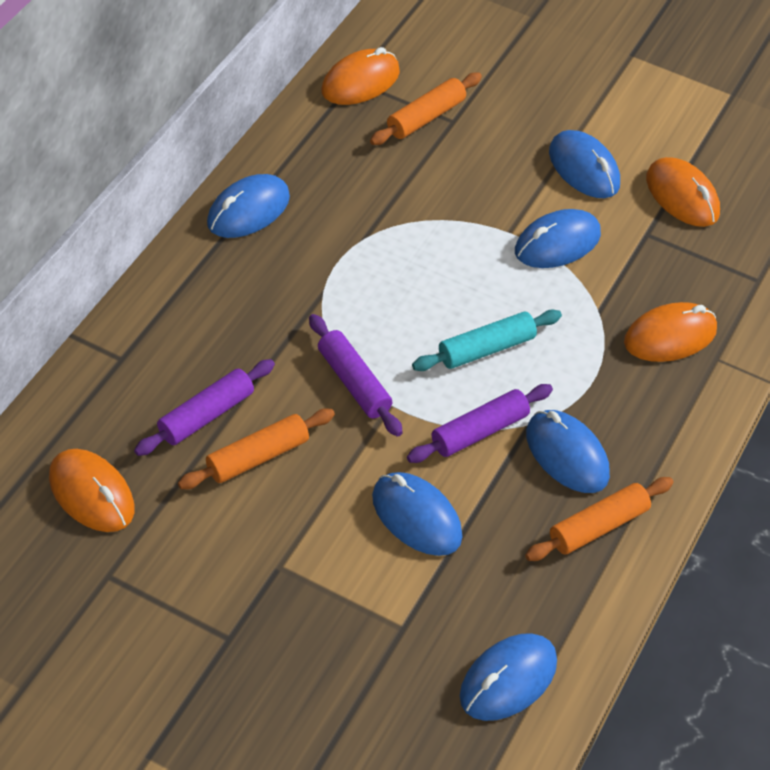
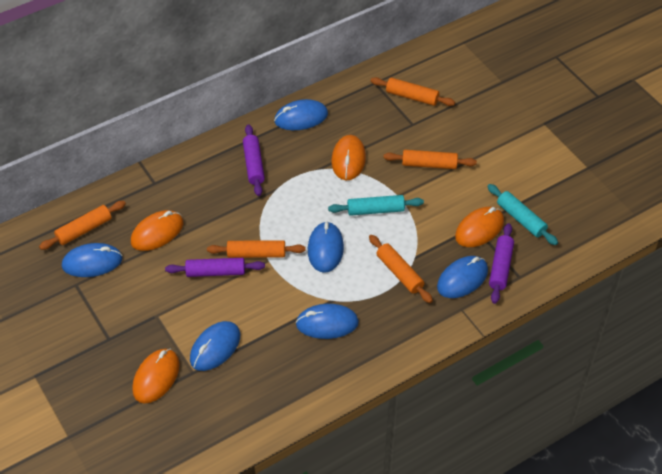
orange rolling pin: 3 -> 5
turquoise rolling pin: 1 -> 2

